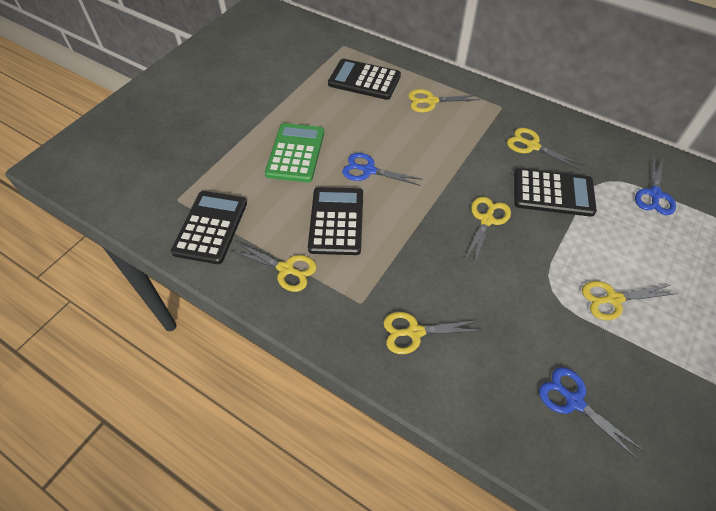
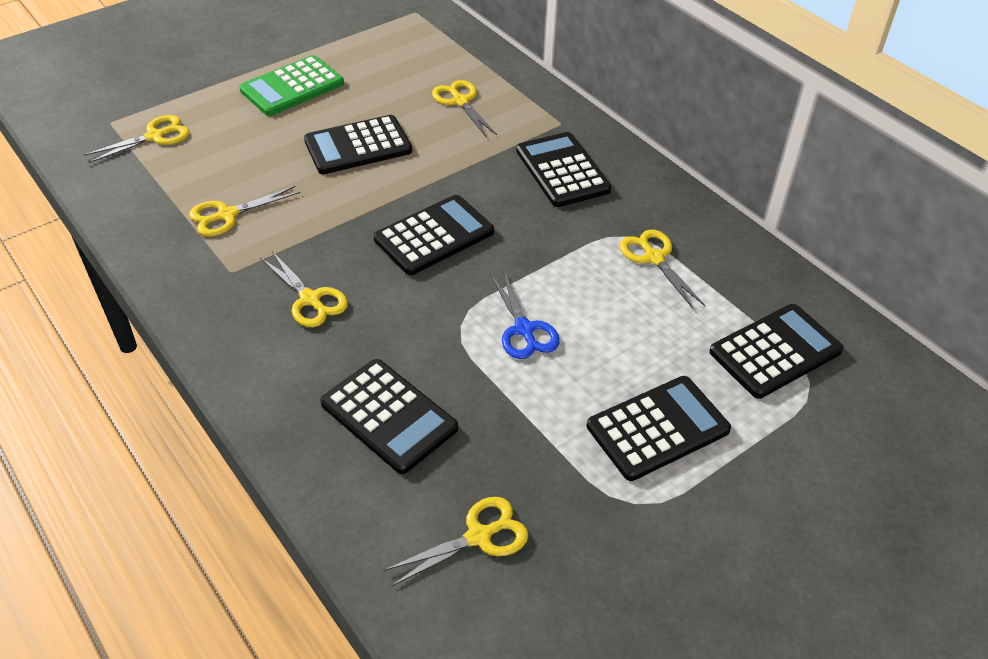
black calculator: 4 -> 6
blue scissors: 3 -> 1

